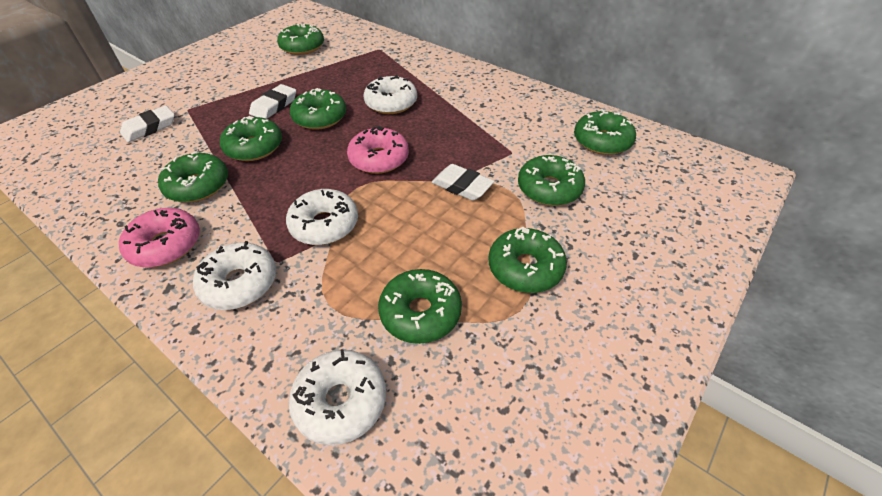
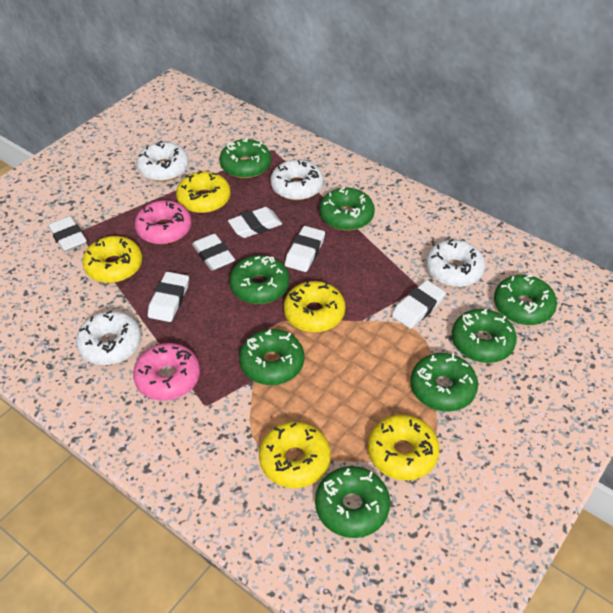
white eraser: 3 -> 6
yellow donut: 0 -> 5

